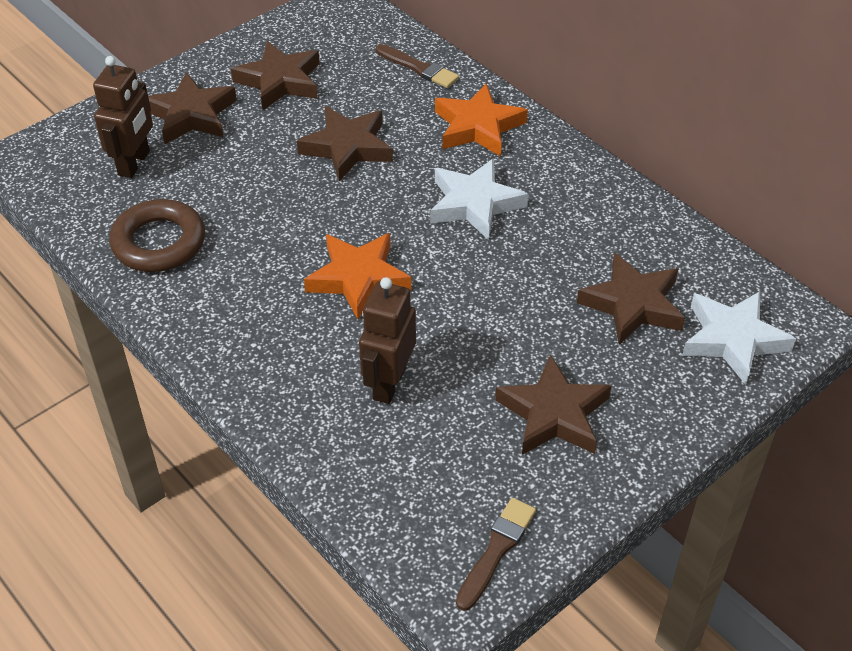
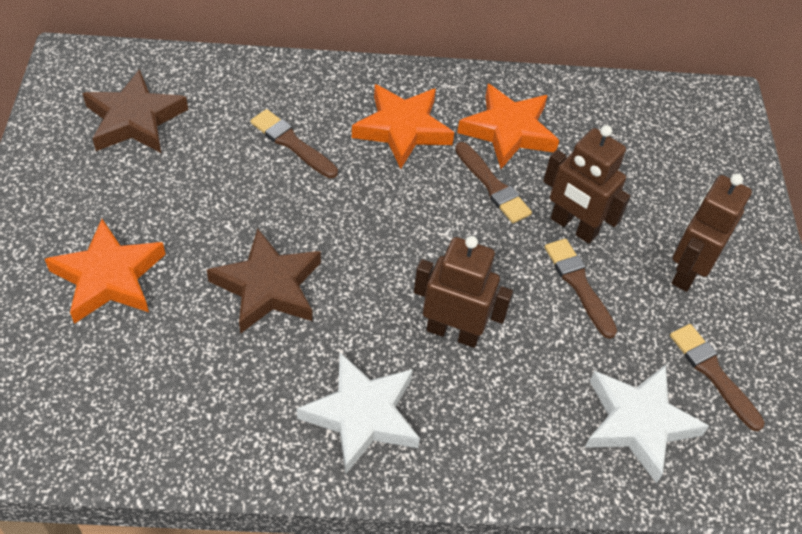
brown brush: 2 -> 4
brown ring: 1 -> 0
brown robot: 2 -> 3
brown star: 5 -> 2
orange star: 2 -> 3

